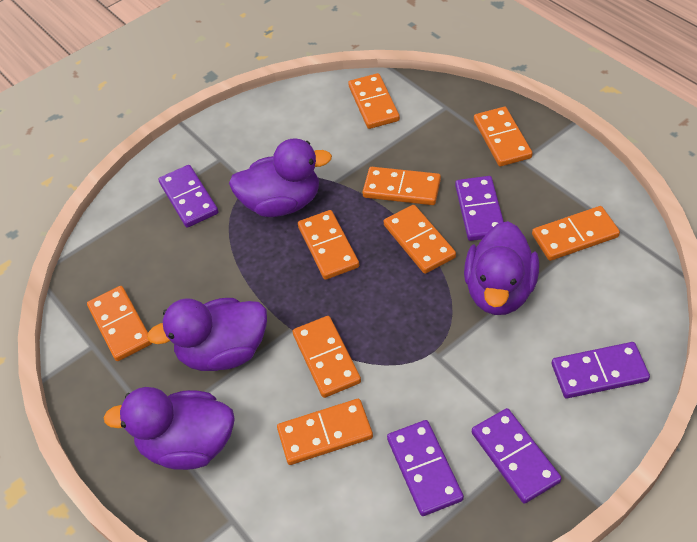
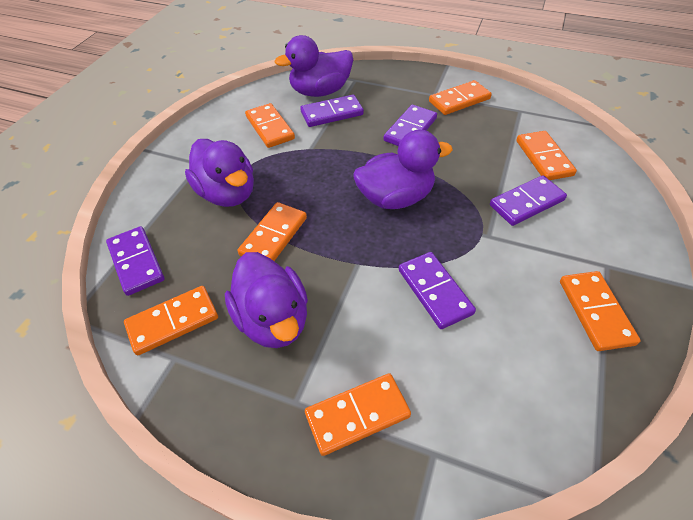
orange domino: 9 -> 7

